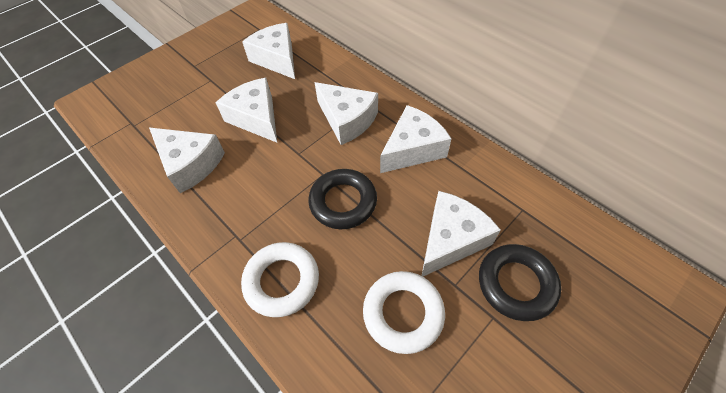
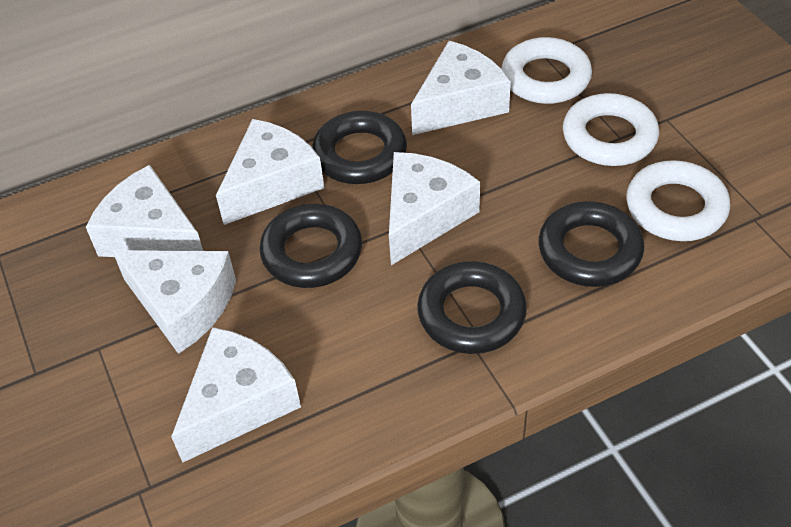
black ring: 2 -> 4
white ring: 2 -> 3

